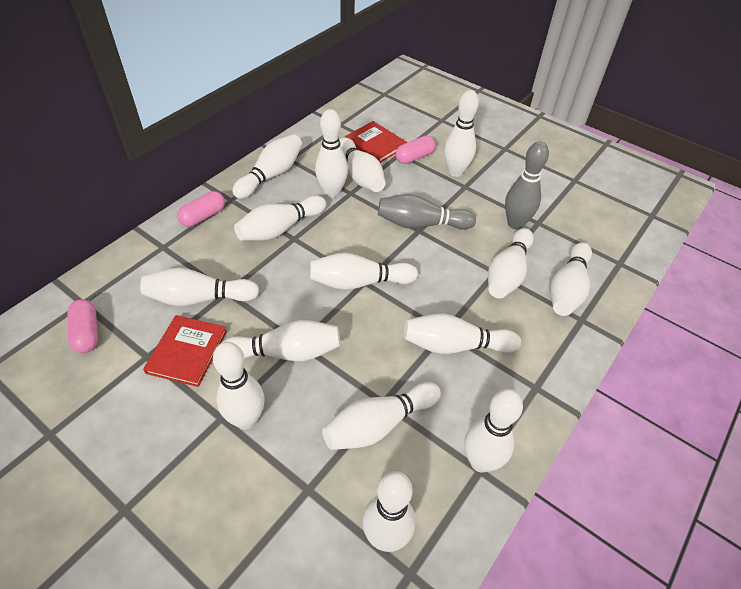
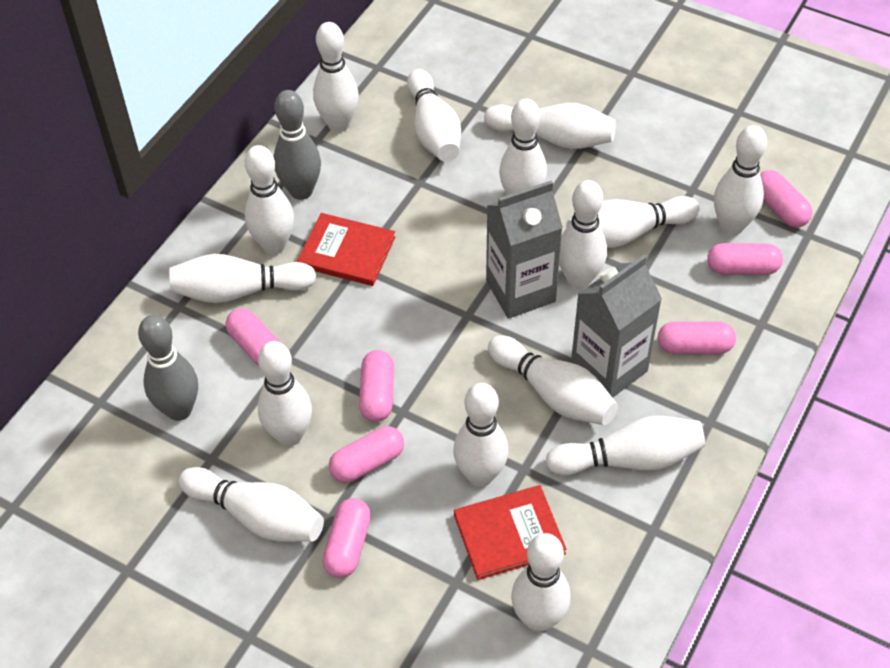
grey carton: 0 -> 2
pink capsule: 3 -> 7

